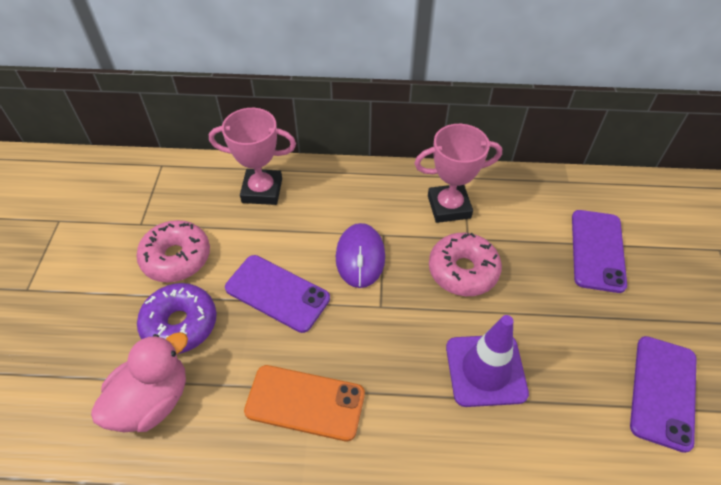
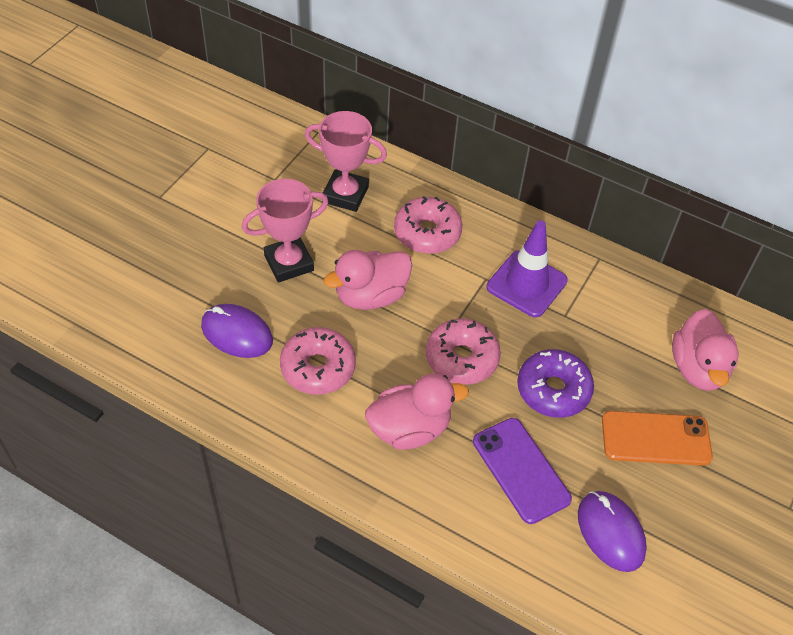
pink donut: 2 -> 3
pink duck: 1 -> 3
purple mouse: 1 -> 2
purple phone: 3 -> 1

